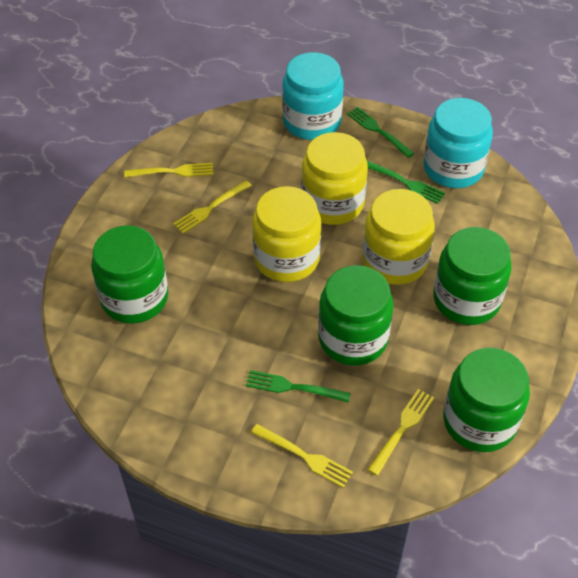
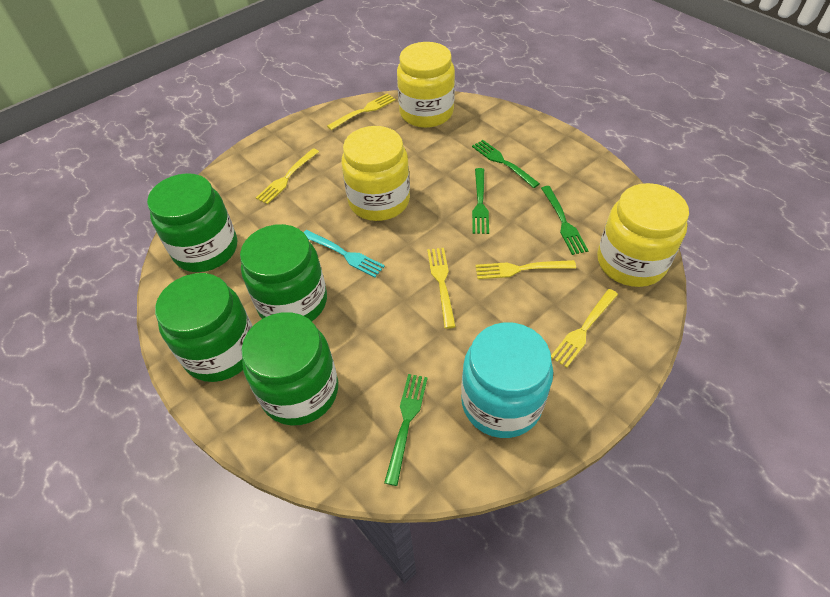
green fork: 3 -> 4
turquoise fork: 0 -> 1
turquoise jar: 2 -> 1
yellow fork: 4 -> 5

